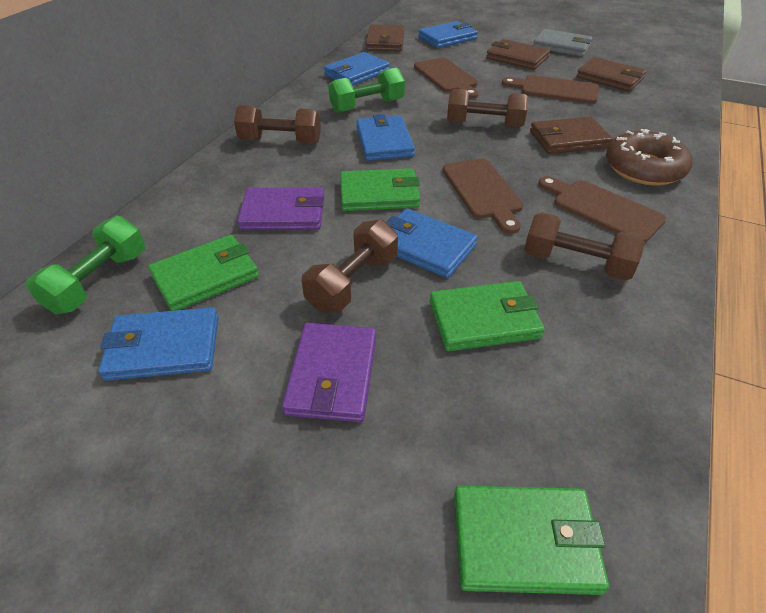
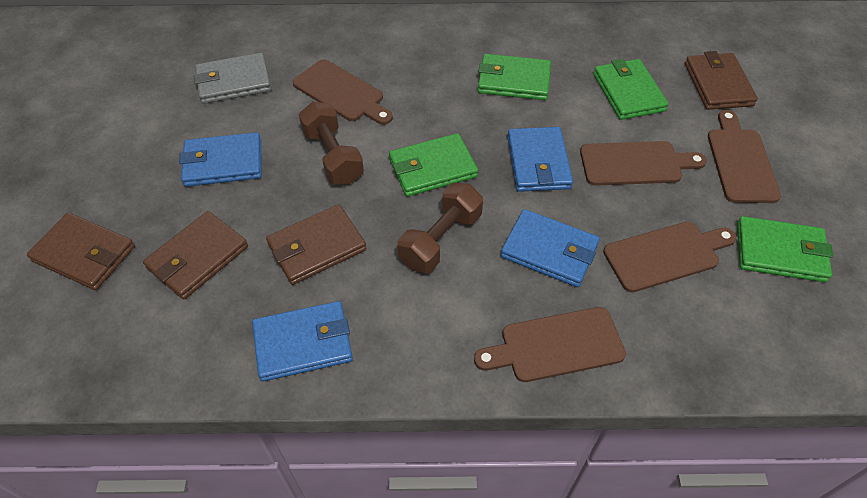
blue wallet: 5 -> 4
brown cutting board: 4 -> 5
brown donut: 1 -> 0
brown dumbbell: 4 -> 2
green dumbbell: 2 -> 0
purple wallet: 2 -> 0

